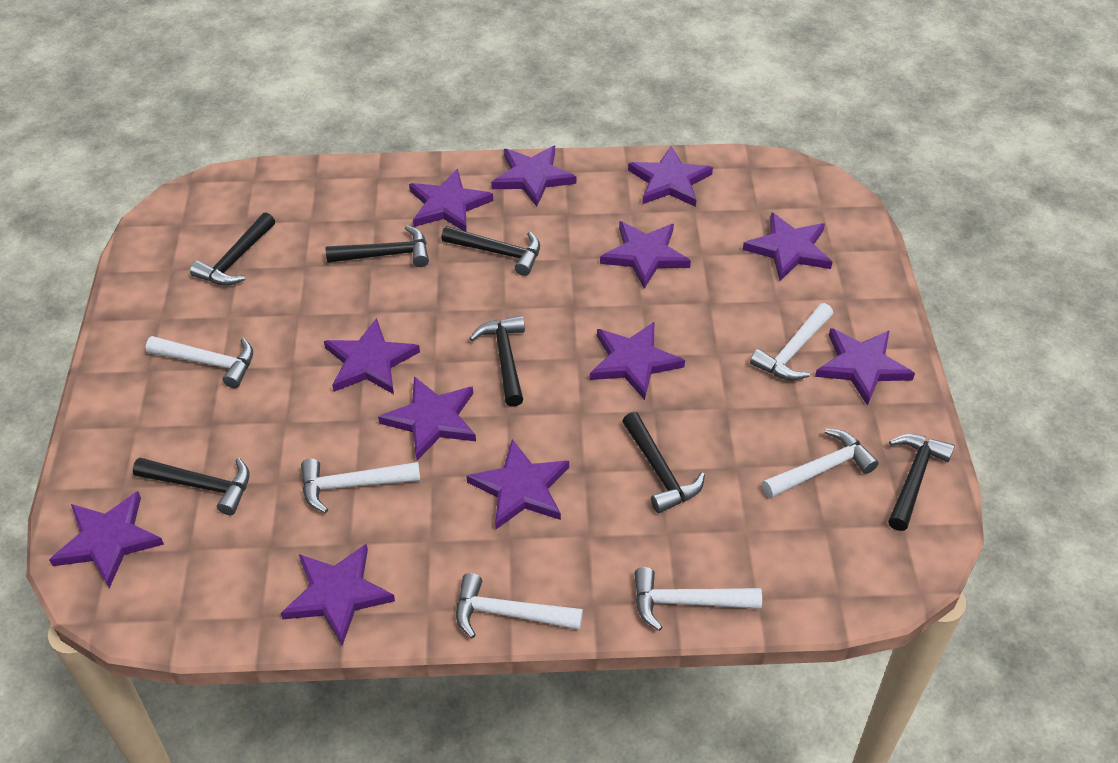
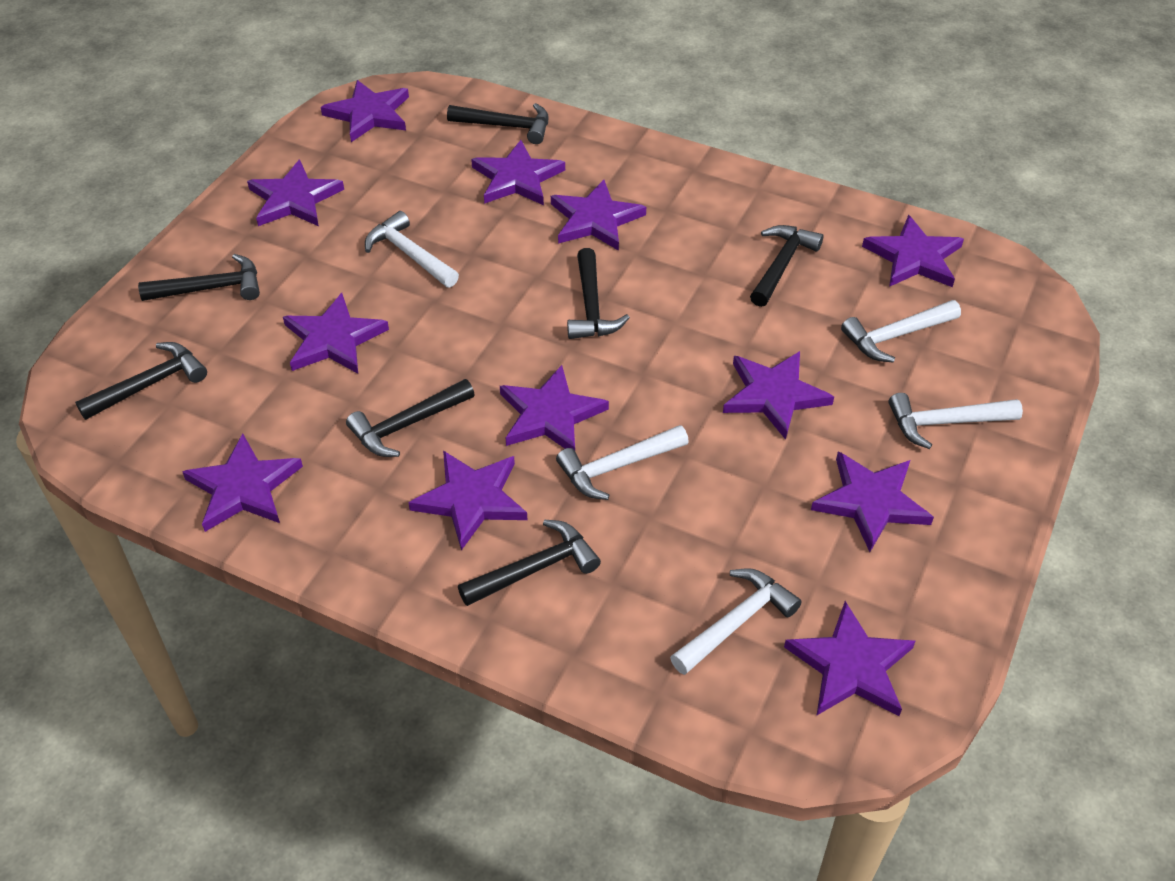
white hammer: 6 -> 5

